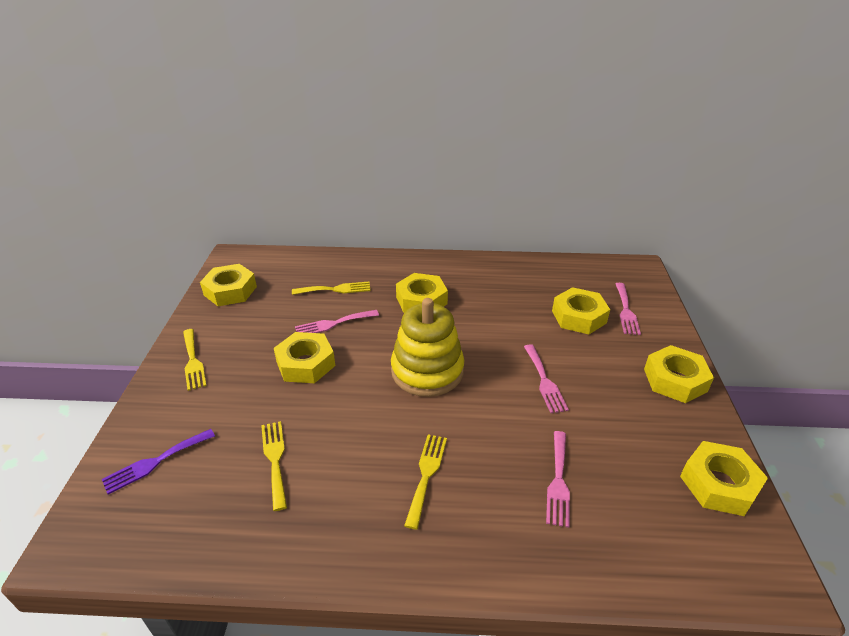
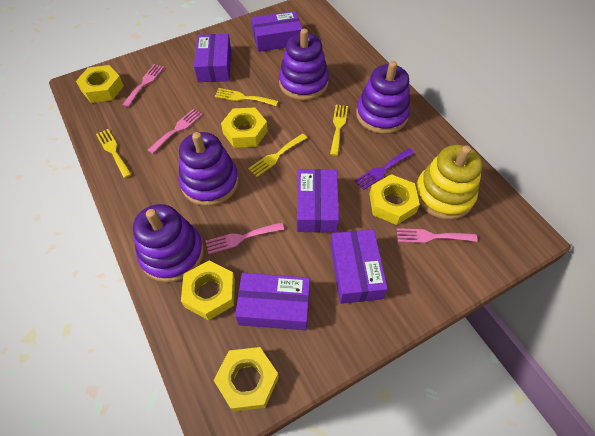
purple box: 0 -> 5
purple stacking toy: 0 -> 4
yellow nut: 6 -> 5

